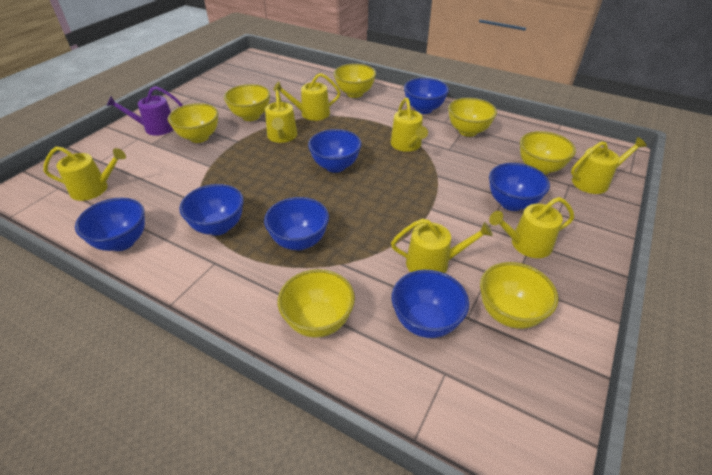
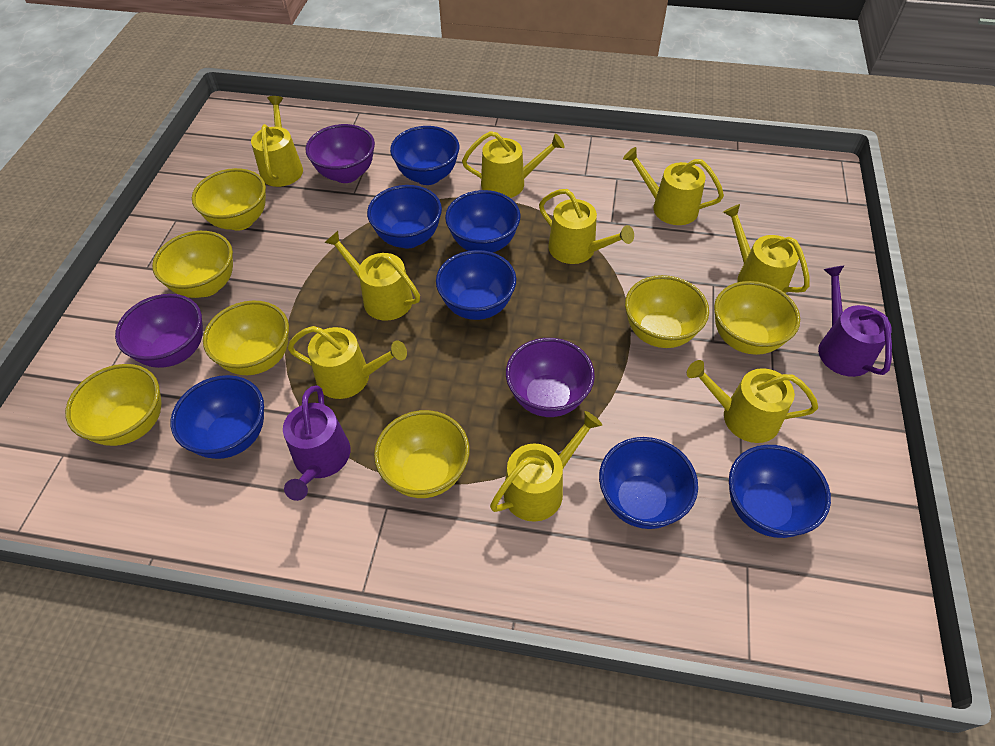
purple bowl: 0 -> 3
purple watering can: 1 -> 2
yellow watering can: 7 -> 9

